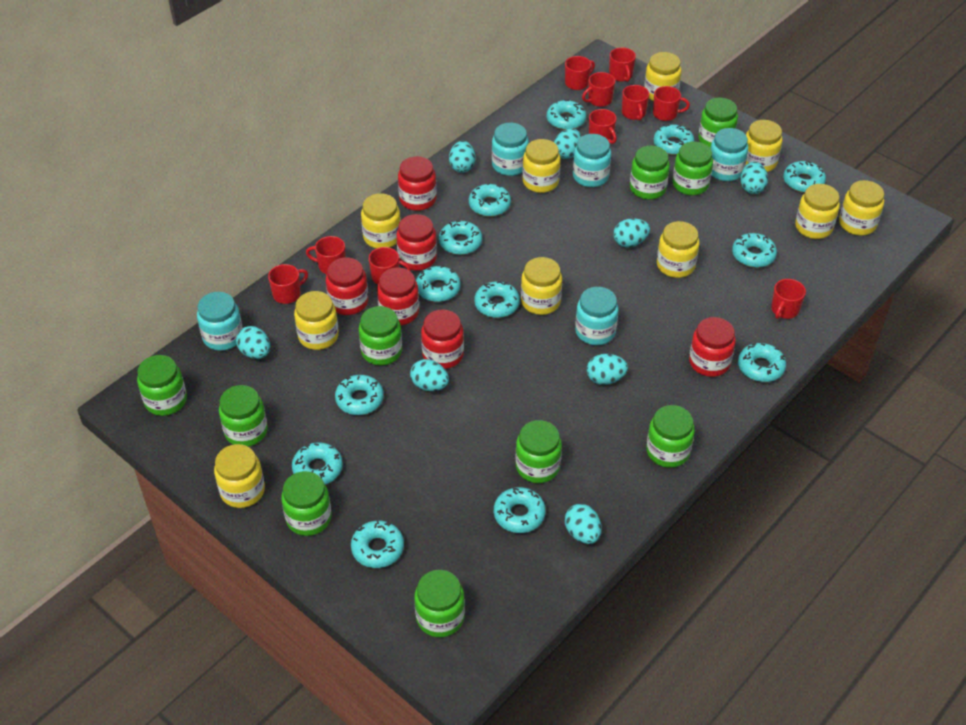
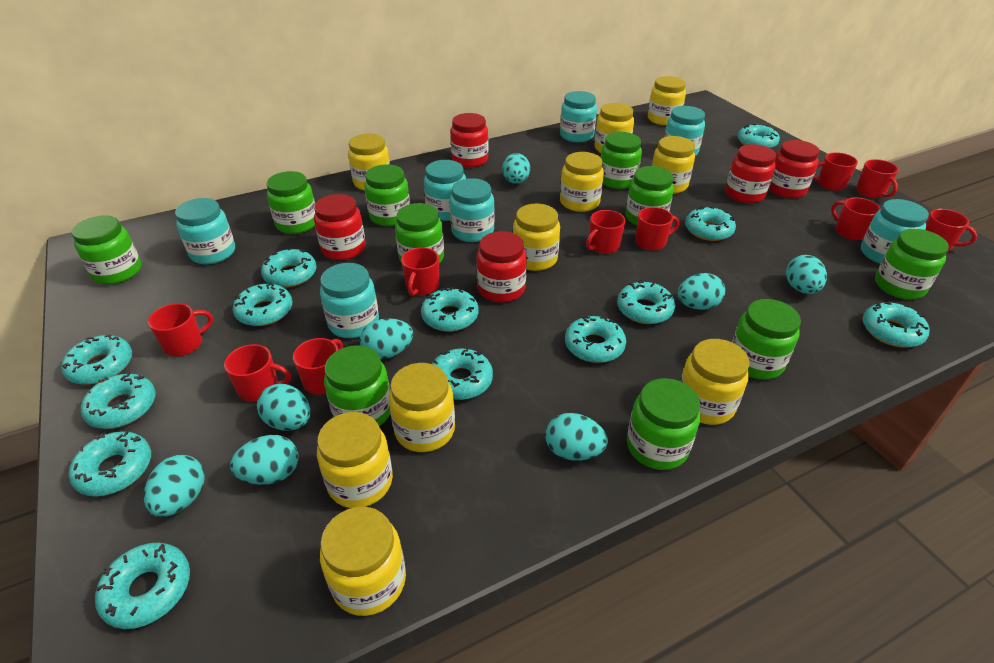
red jar: 6 -> 5
turquoise jar: 5 -> 7

